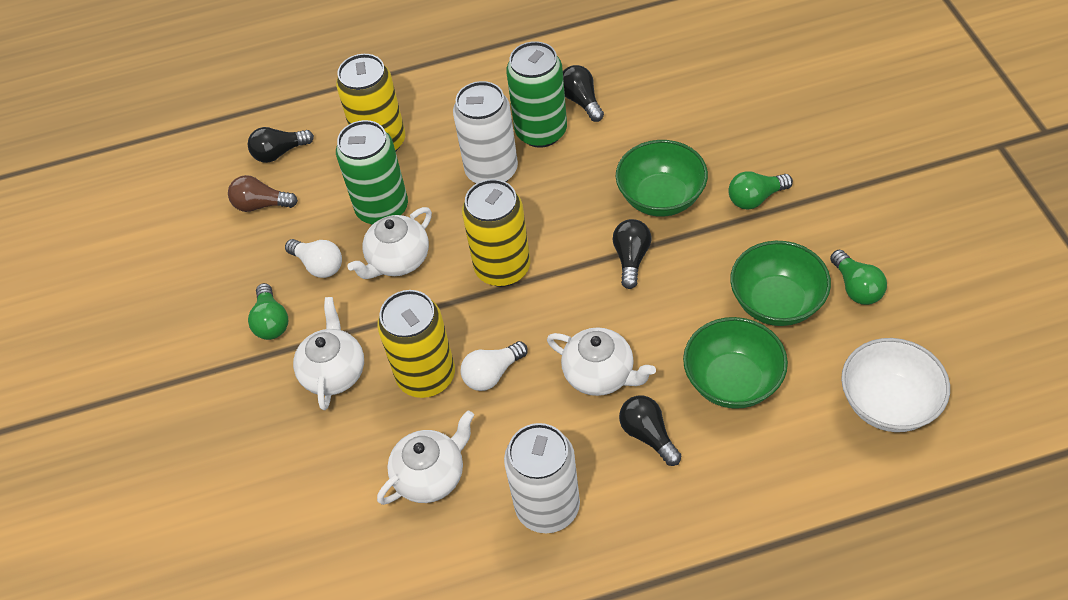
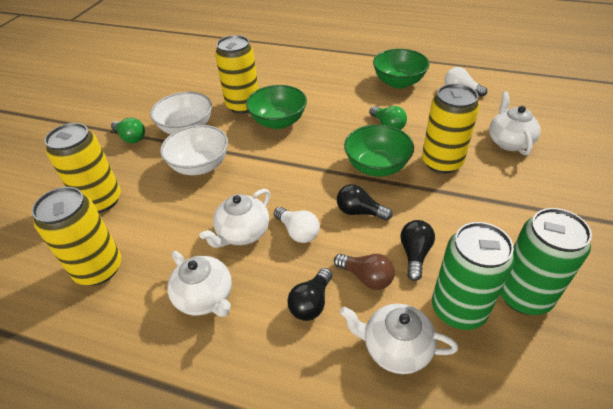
black light bulb: 4 -> 3
green light bulb: 3 -> 2
white bowl: 1 -> 2
white can: 2 -> 0
yellow can: 3 -> 4

